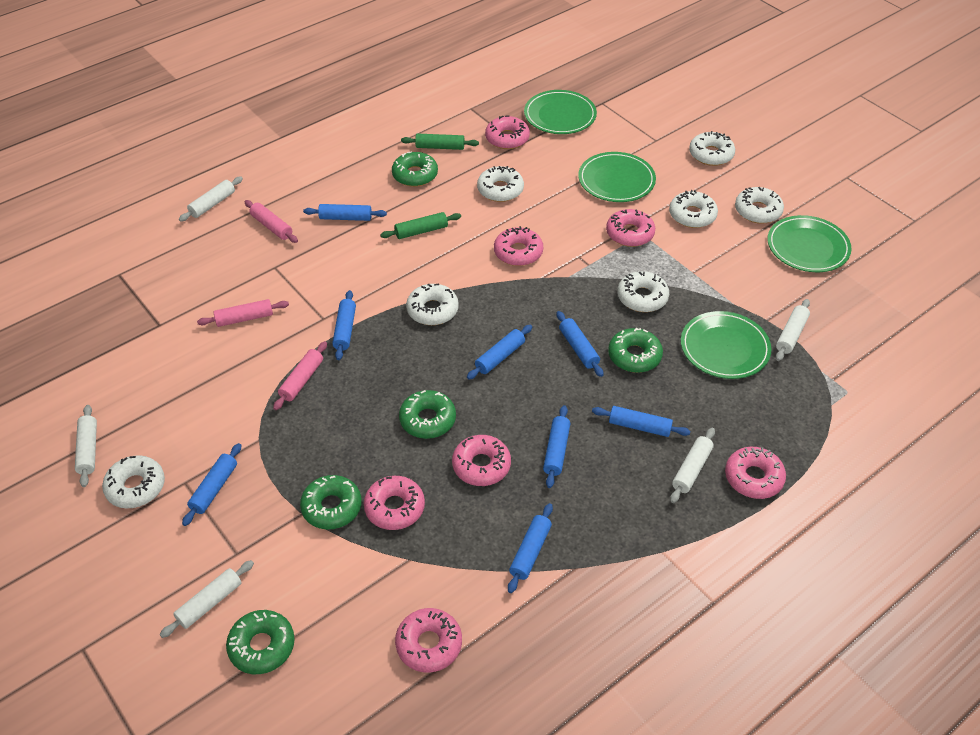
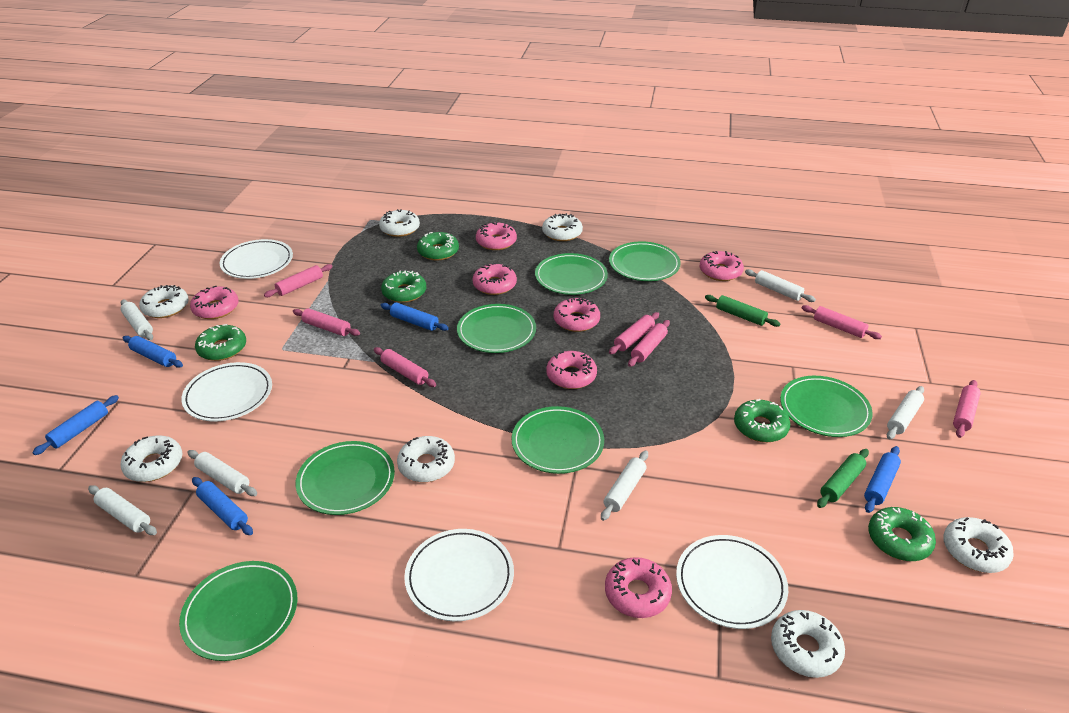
blue rolling pin: 8 -> 5
green plate: 4 -> 7
pink rolling pin: 3 -> 7
white plate: 0 -> 4
white rolling pin: 5 -> 6

